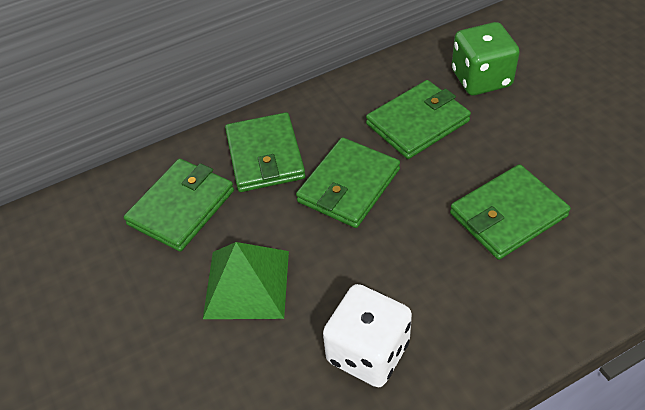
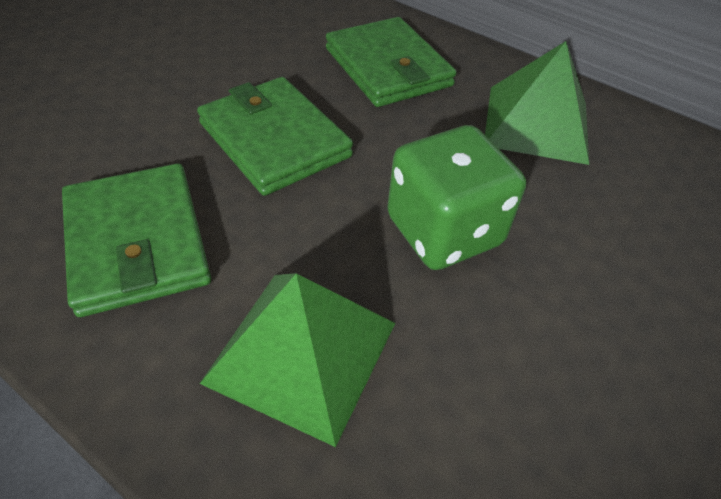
green pyramid: 1 -> 2
green wallet: 5 -> 3
white dice: 1 -> 0

